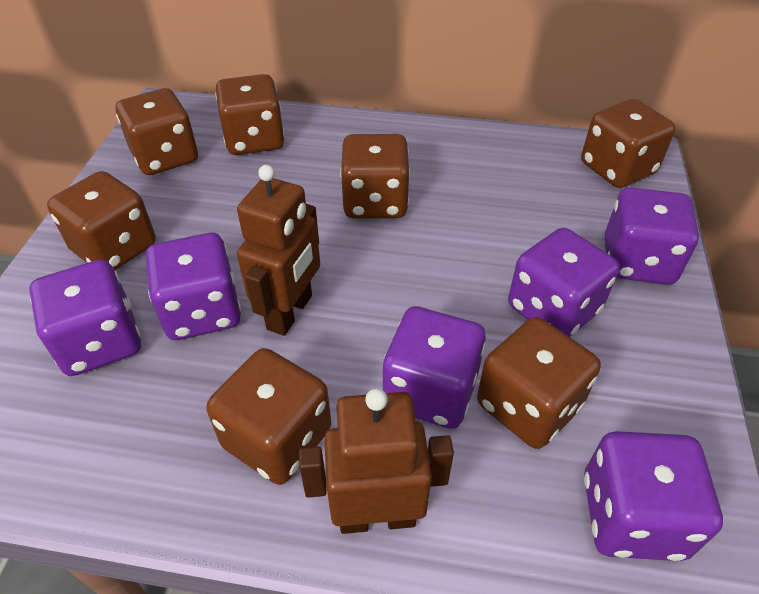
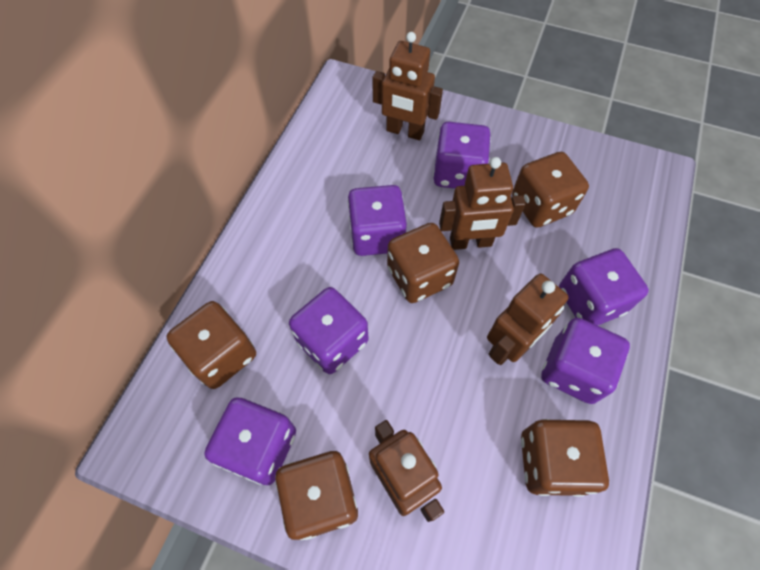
brown dice: 7 -> 5
brown robot: 2 -> 4

